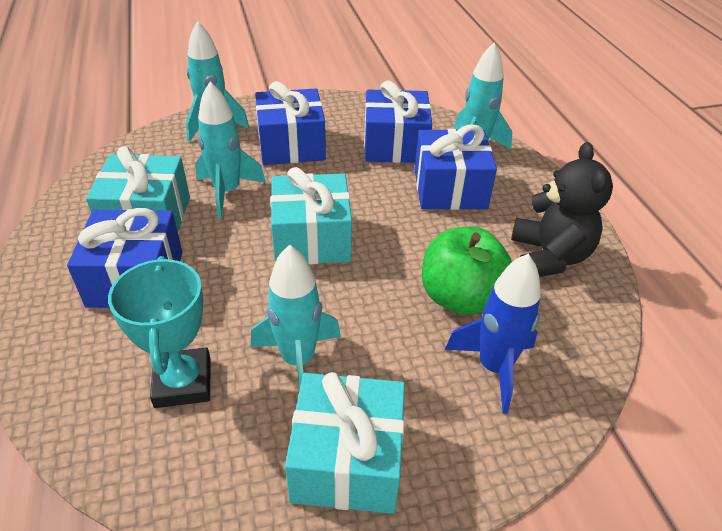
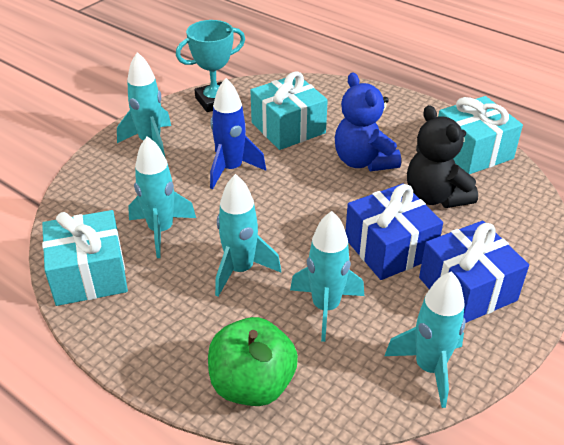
blue gift: 4 -> 2
blue teddy bear: 0 -> 1
turquoise rocket: 4 -> 5

